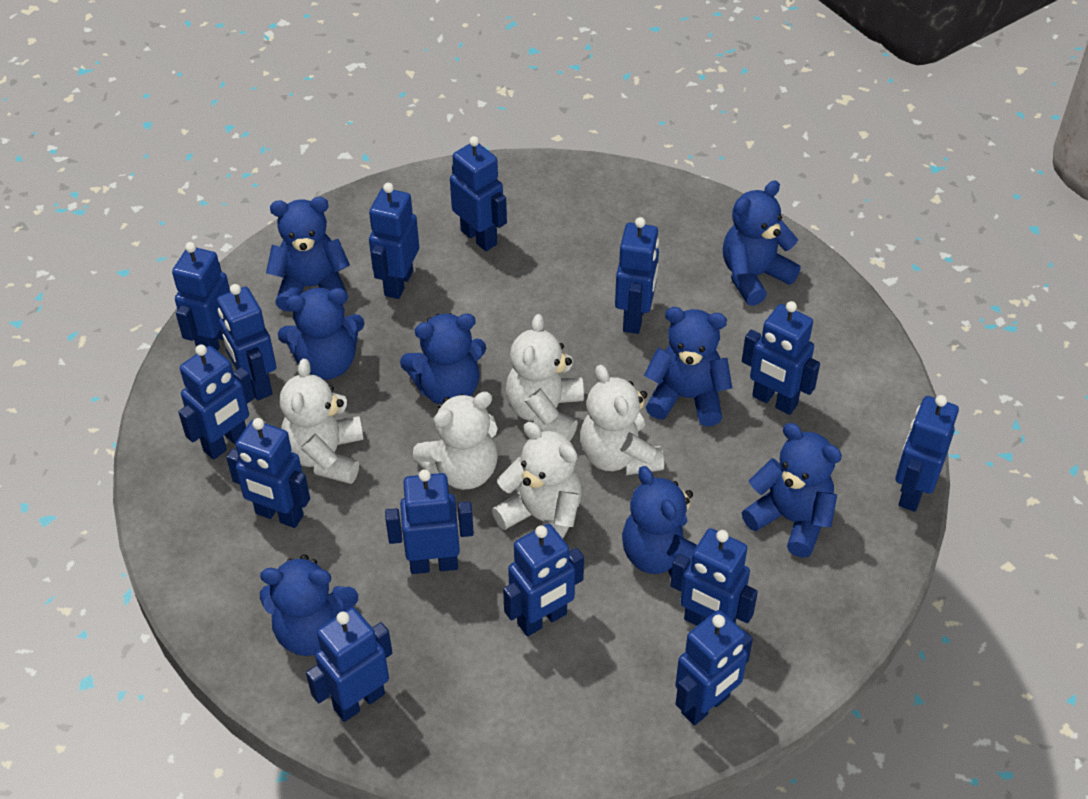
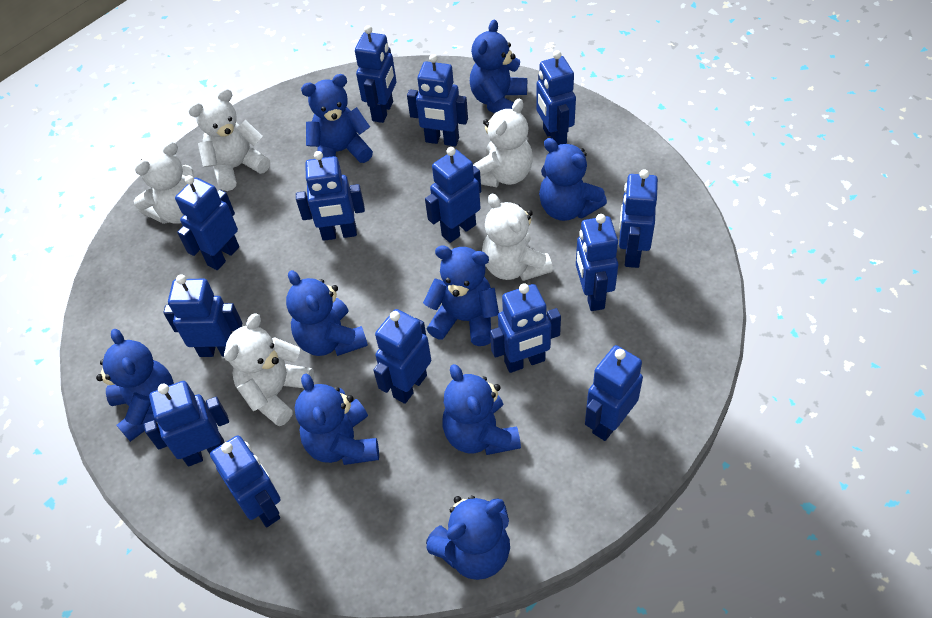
blue teddy bear: 8 -> 9

